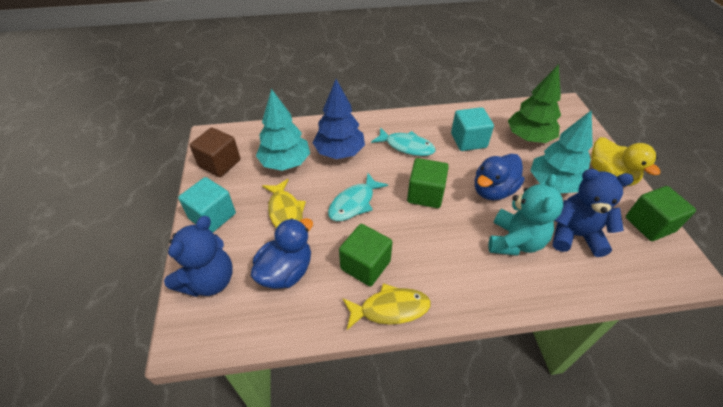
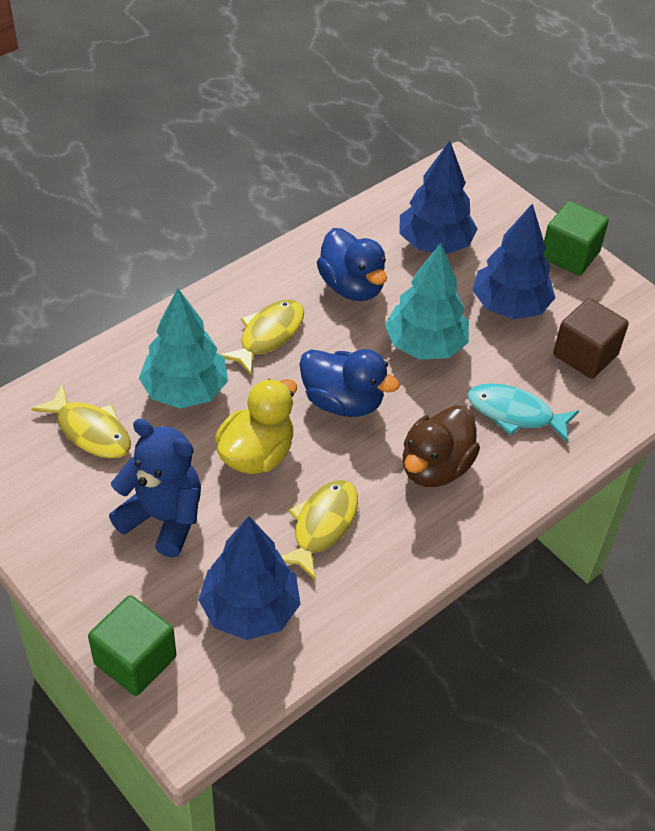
blue teddy bear: 2 -> 1
blue tree: 1 -> 3
brown duck: 0 -> 1
green cube: 3 -> 2
green tree: 1 -> 0
turquoise cube: 2 -> 0
turquoise fish: 2 -> 1
turquoise teddy bear: 1 -> 0
yellow fish: 2 -> 3

